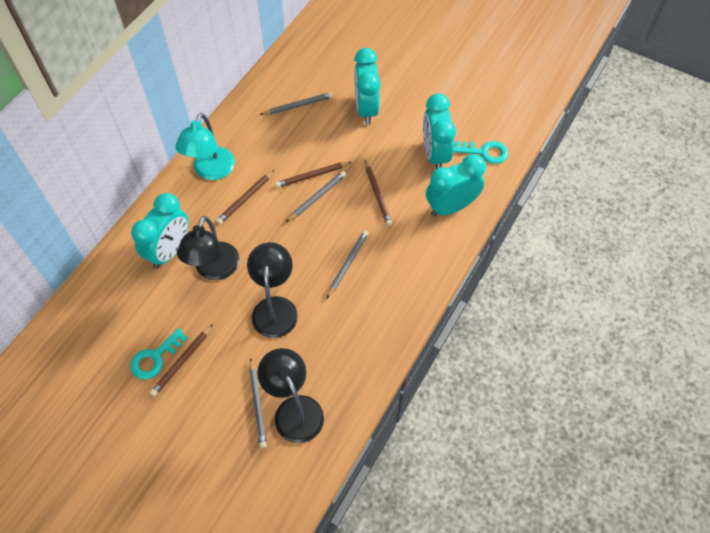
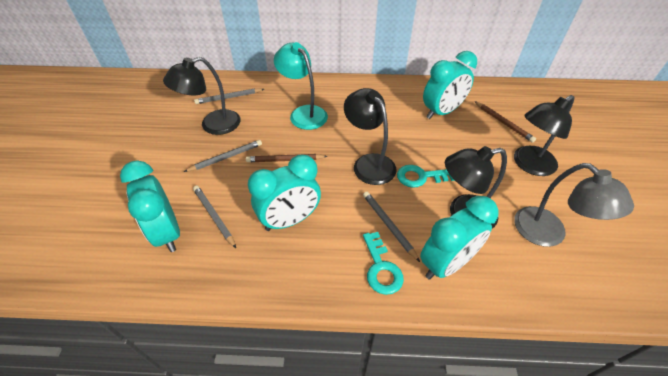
black lamp: 3 -> 4
brown pencil: 4 -> 2
grey lamp: 0 -> 1

